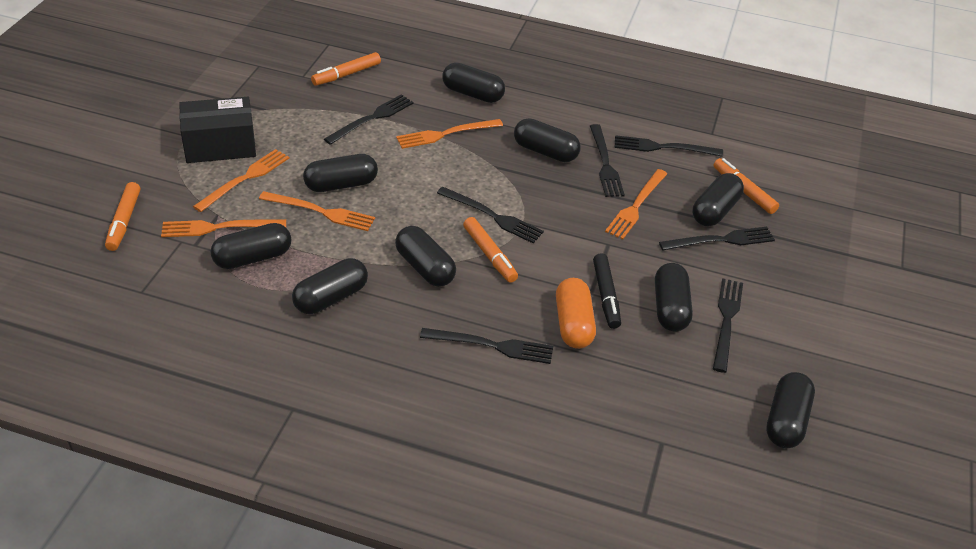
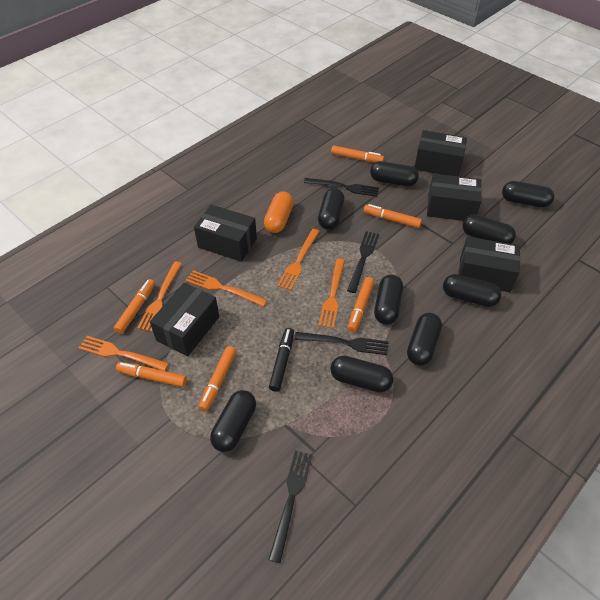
black box: 1 -> 5
black fork: 7 -> 4
orange marker: 4 -> 6

